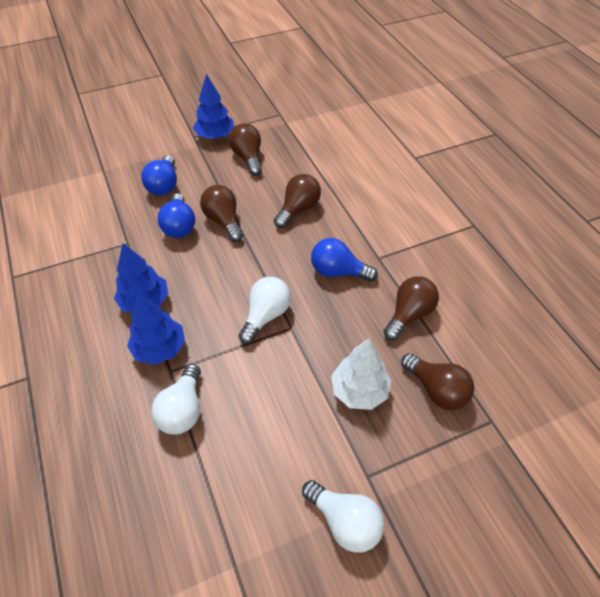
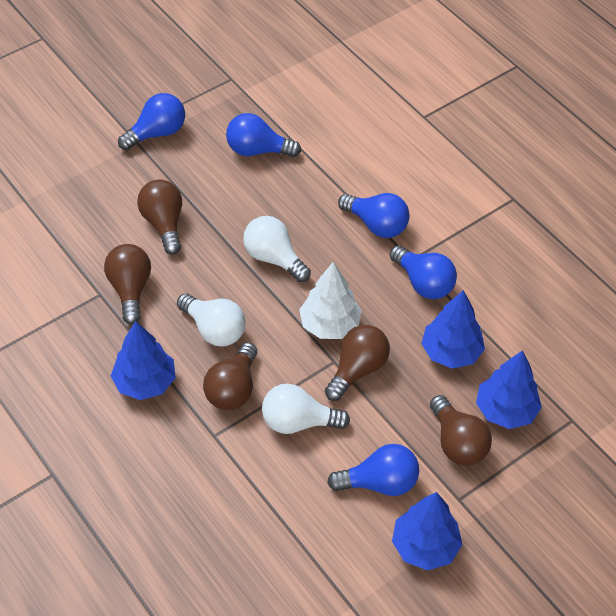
blue light bulb: 3 -> 5
blue tree: 3 -> 4

